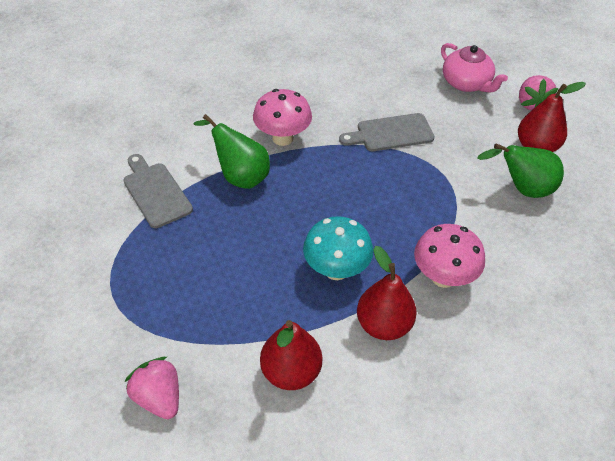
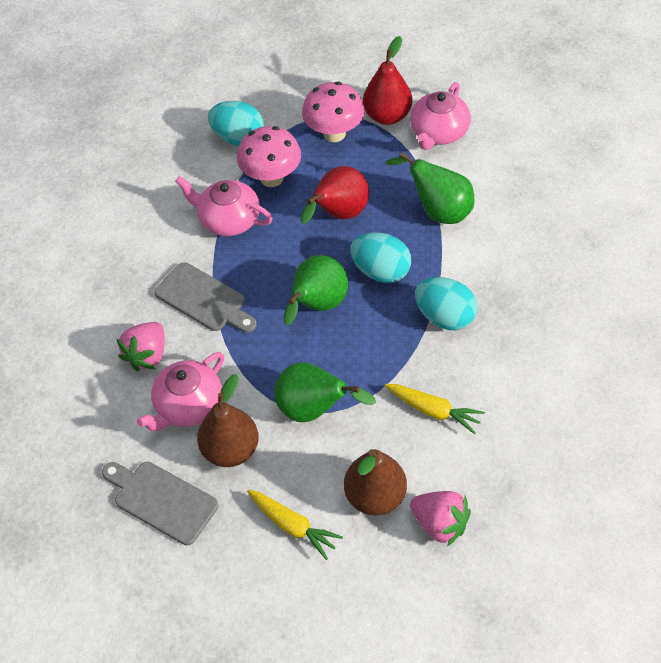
brown pear: 0 -> 2
green pear: 2 -> 3
pink teapot: 1 -> 3
red pear: 3 -> 2
turquoise egg: 0 -> 3
turquoise mushroom: 1 -> 0
yellow carrot: 0 -> 2

